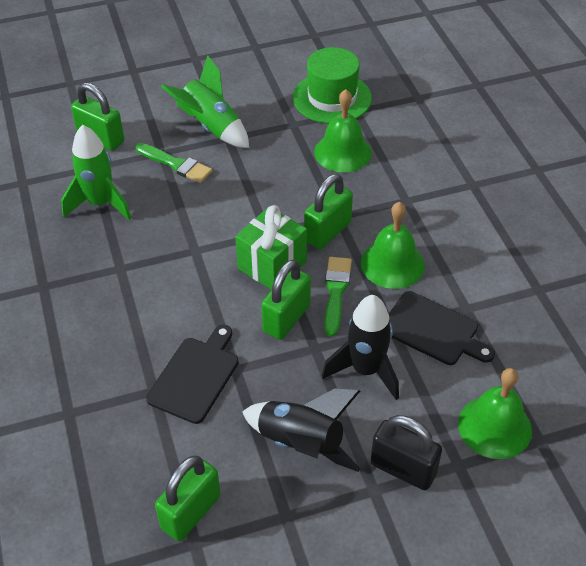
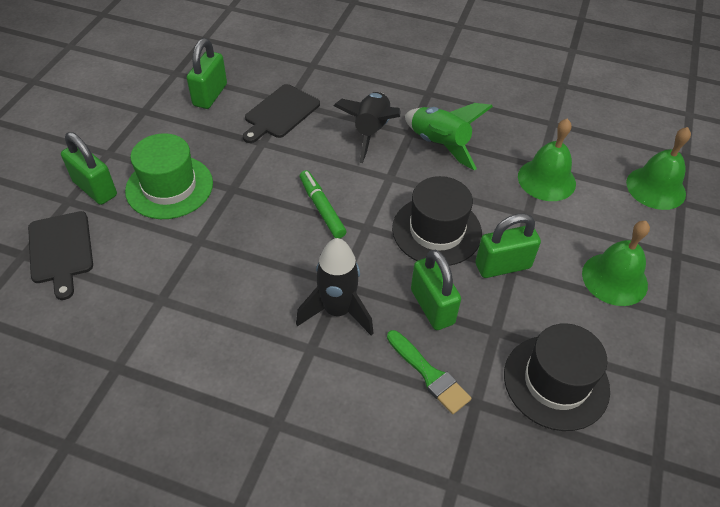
black hat: 0 -> 2
black padlock: 1 -> 0
green brush: 2 -> 1
green gift: 1 -> 0
green marker: 0 -> 1
green rocket: 2 -> 1

